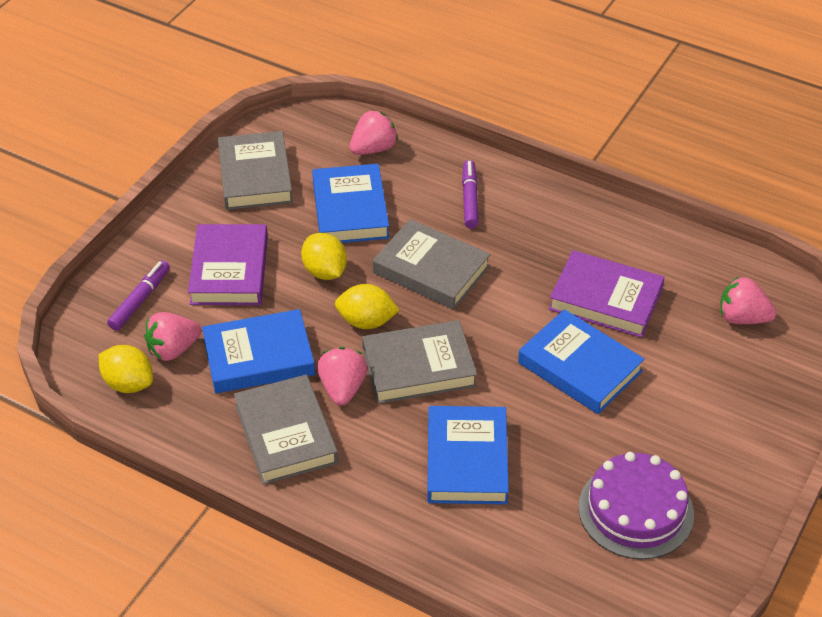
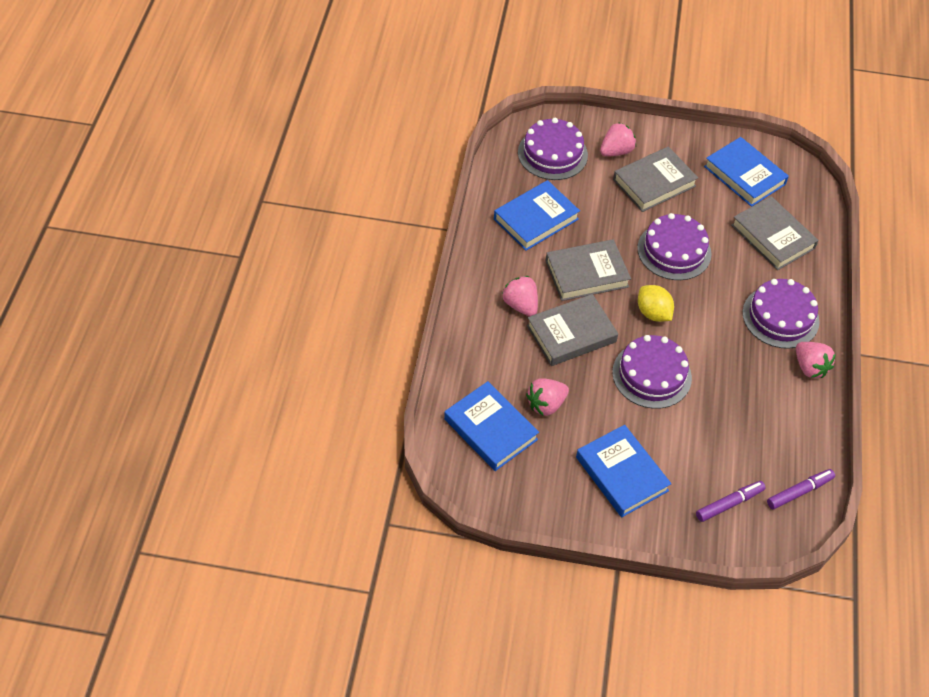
purple book: 2 -> 0
purple cake: 1 -> 4
yellow lemon: 3 -> 1

